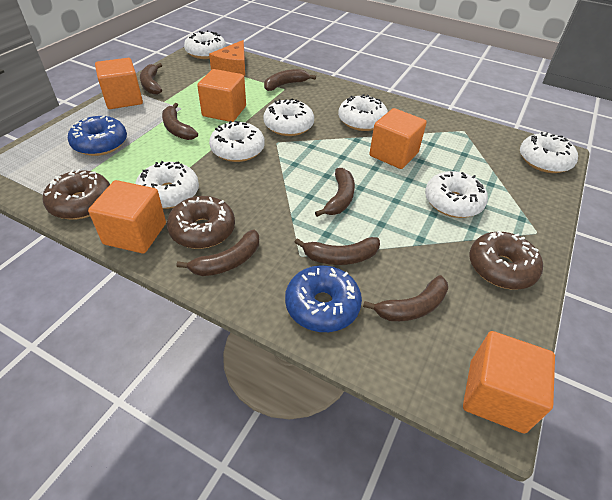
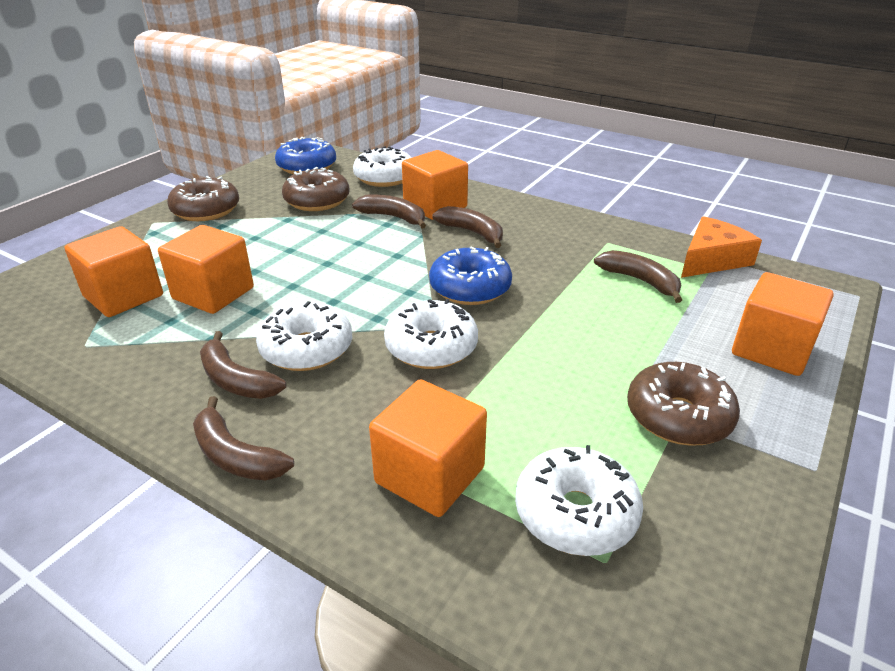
brown banana: 7 -> 5
white donut: 7 -> 4

